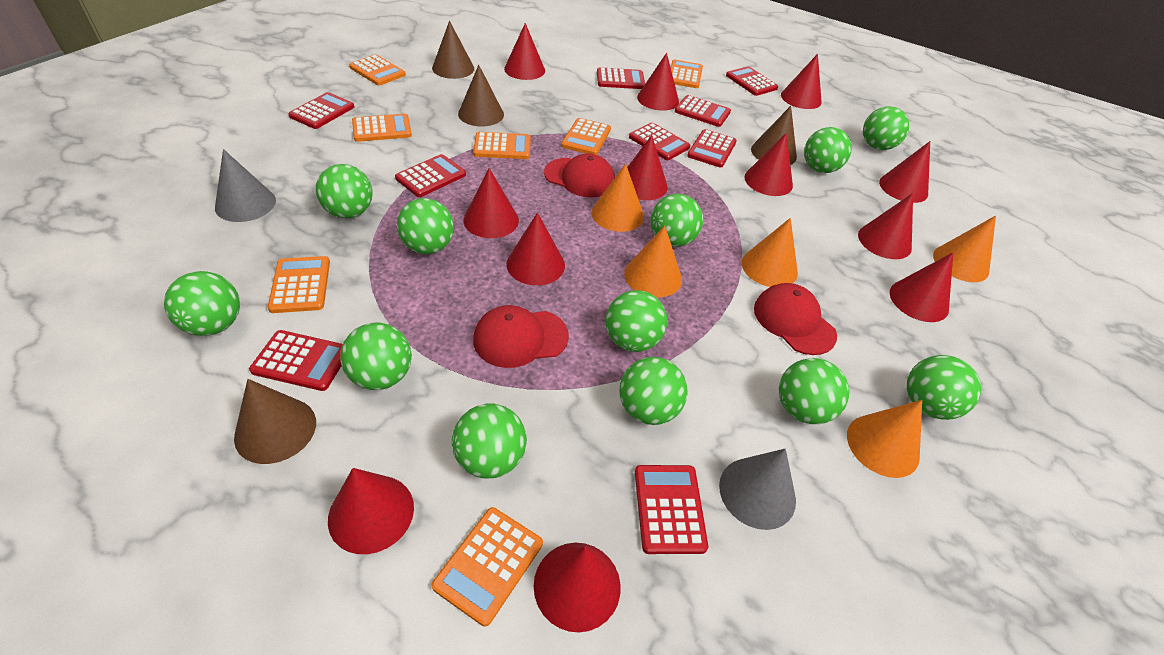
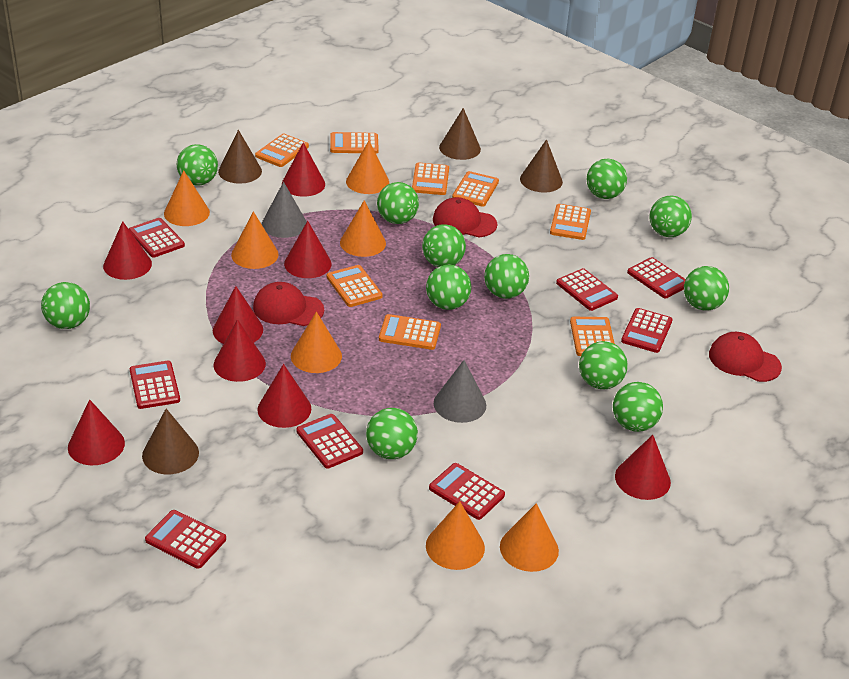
orange calculator: 7 -> 8
orange cone: 5 -> 7
red calculator: 9 -> 8
red cone: 12 -> 8

